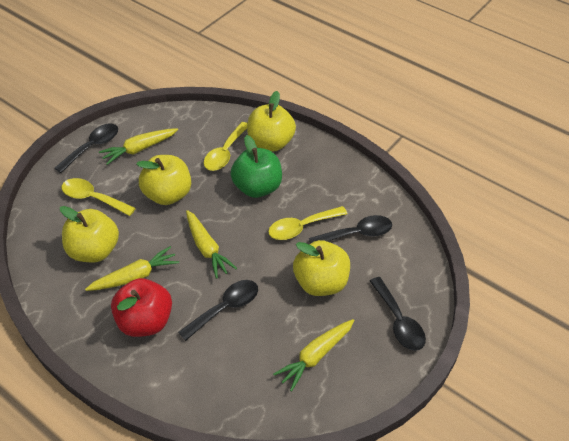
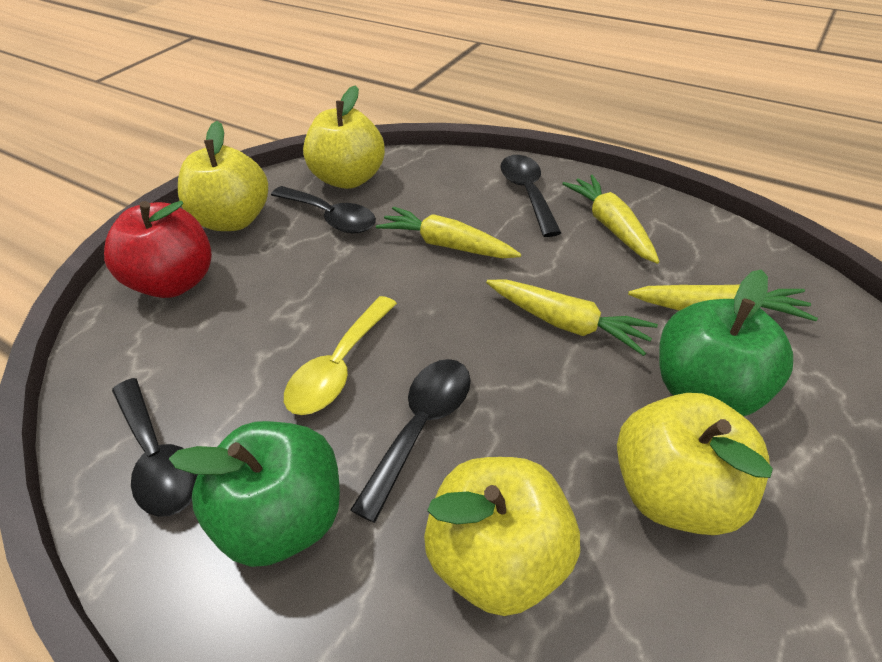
green apple: 1 -> 2
yellow spoon: 3 -> 1

